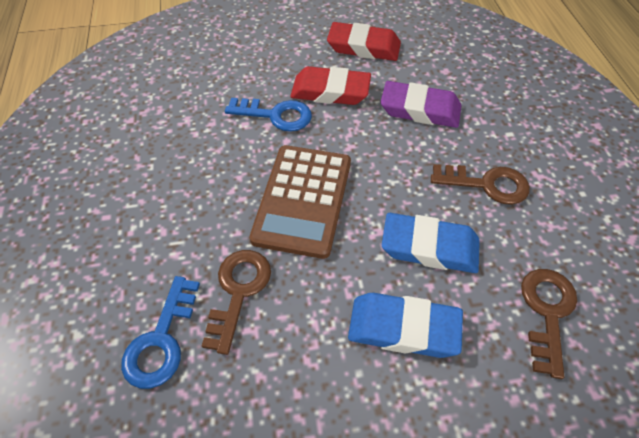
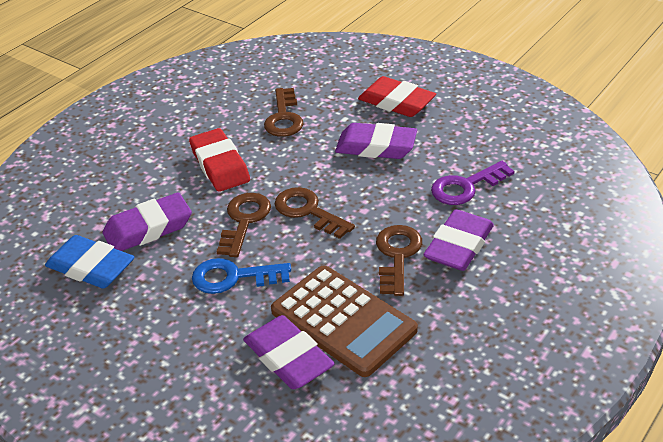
blue eraser: 2 -> 1
blue key: 2 -> 1
brown key: 3 -> 4
purple eraser: 1 -> 4
purple key: 0 -> 1

